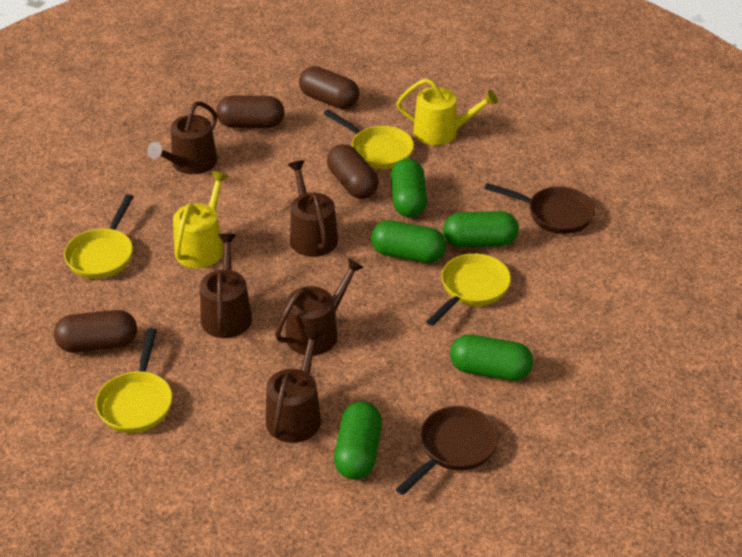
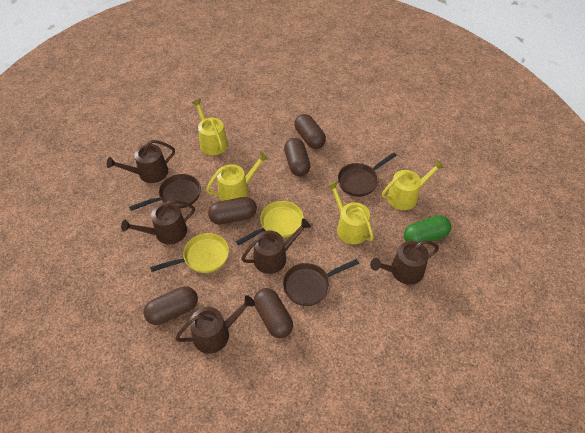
brown capsule: 4 -> 5
brown pan: 2 -> 3
green capsule: 5 -> 1
yellow pan: 4 -> 2
yellow watering can: 2 -> 4

